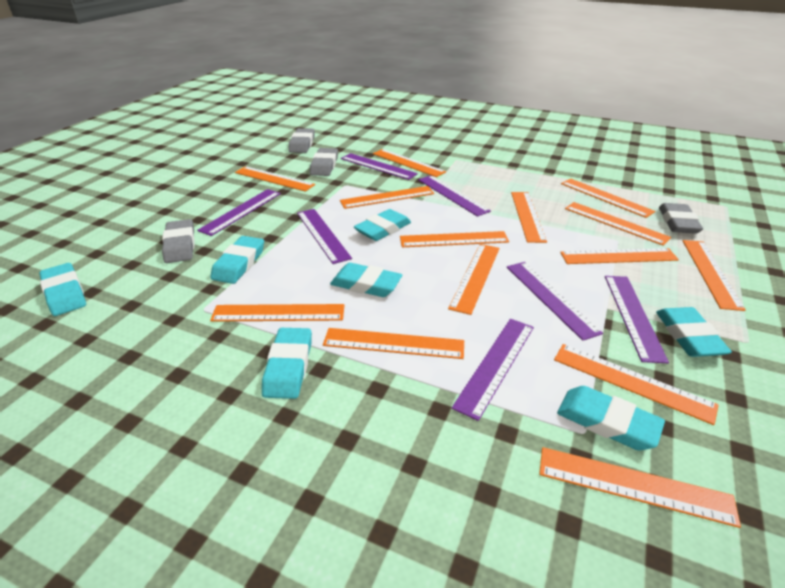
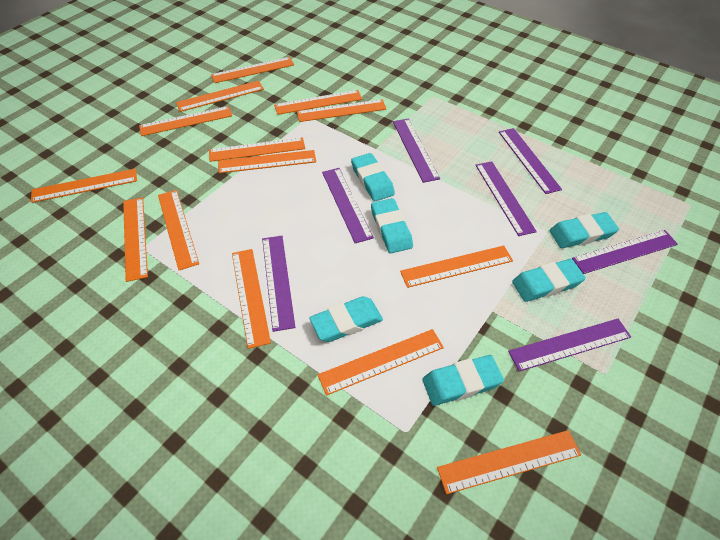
grey eraser: 4 -> 0
turquoise eraser: 7 -> 6

